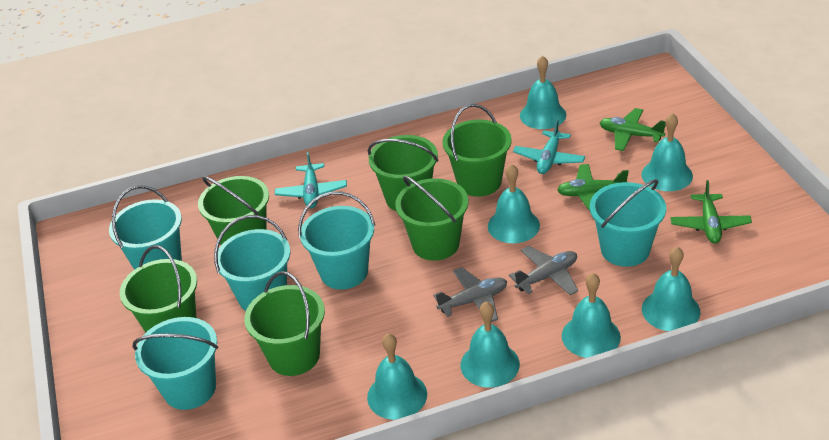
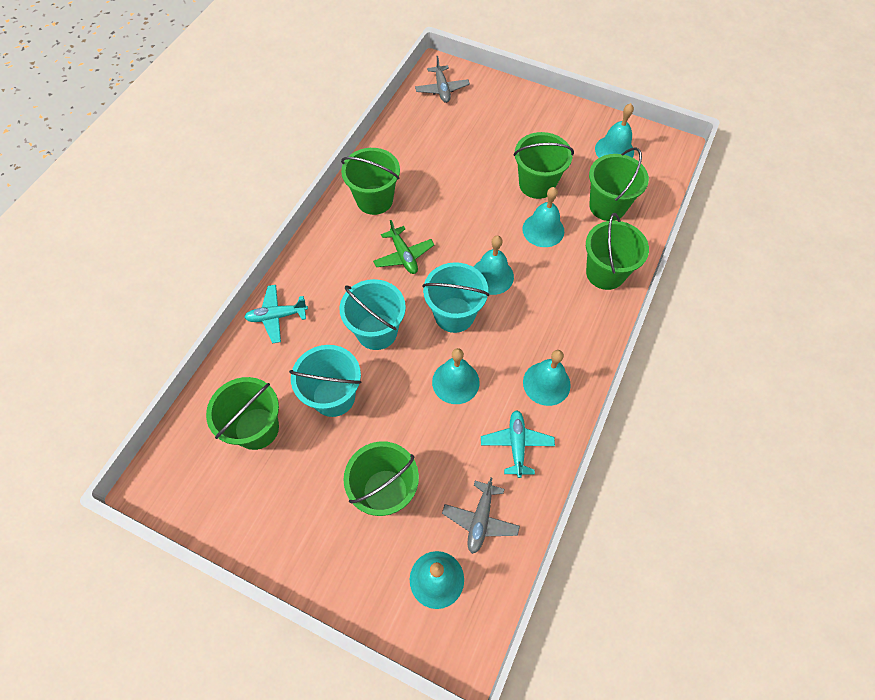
green plane: 3 -> 1
turquoise bell: 7 -> 6
turquoise bucket: 5 -> 3

